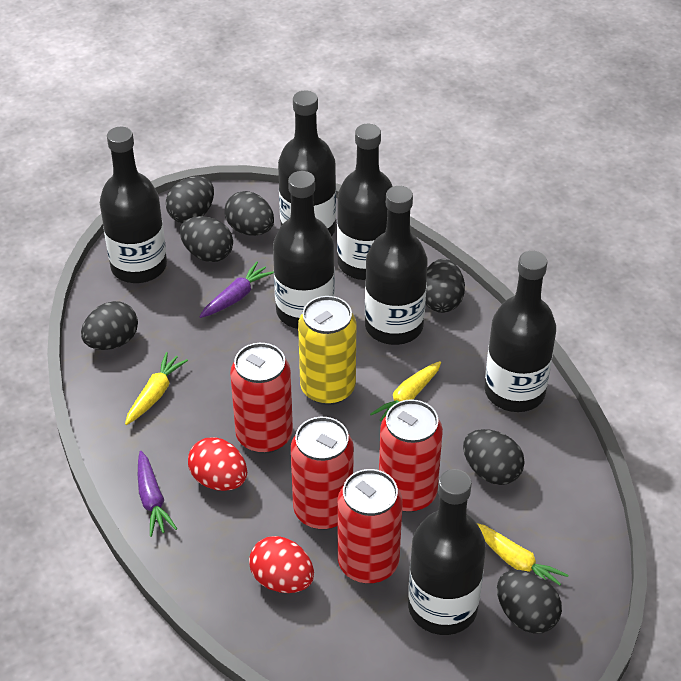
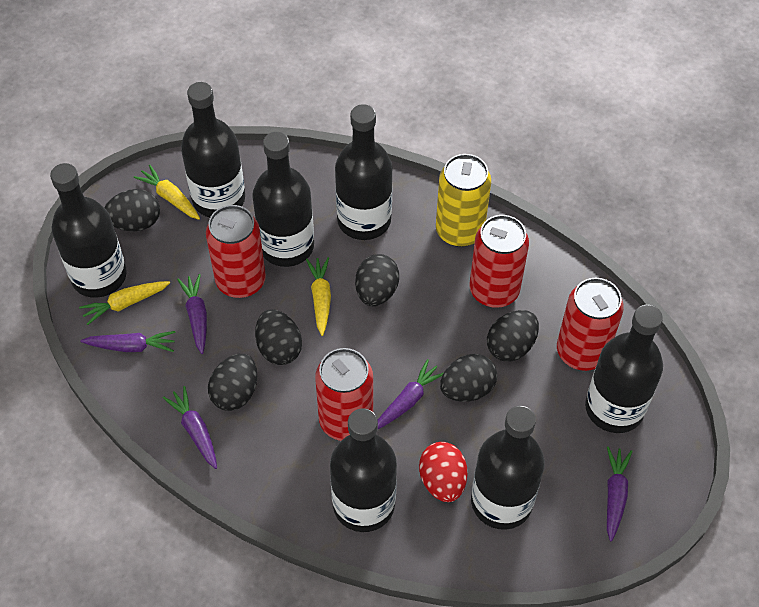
black egg: 7 -> 6
purple carrot: 2 -> 5
red egg: 2 -> 1

